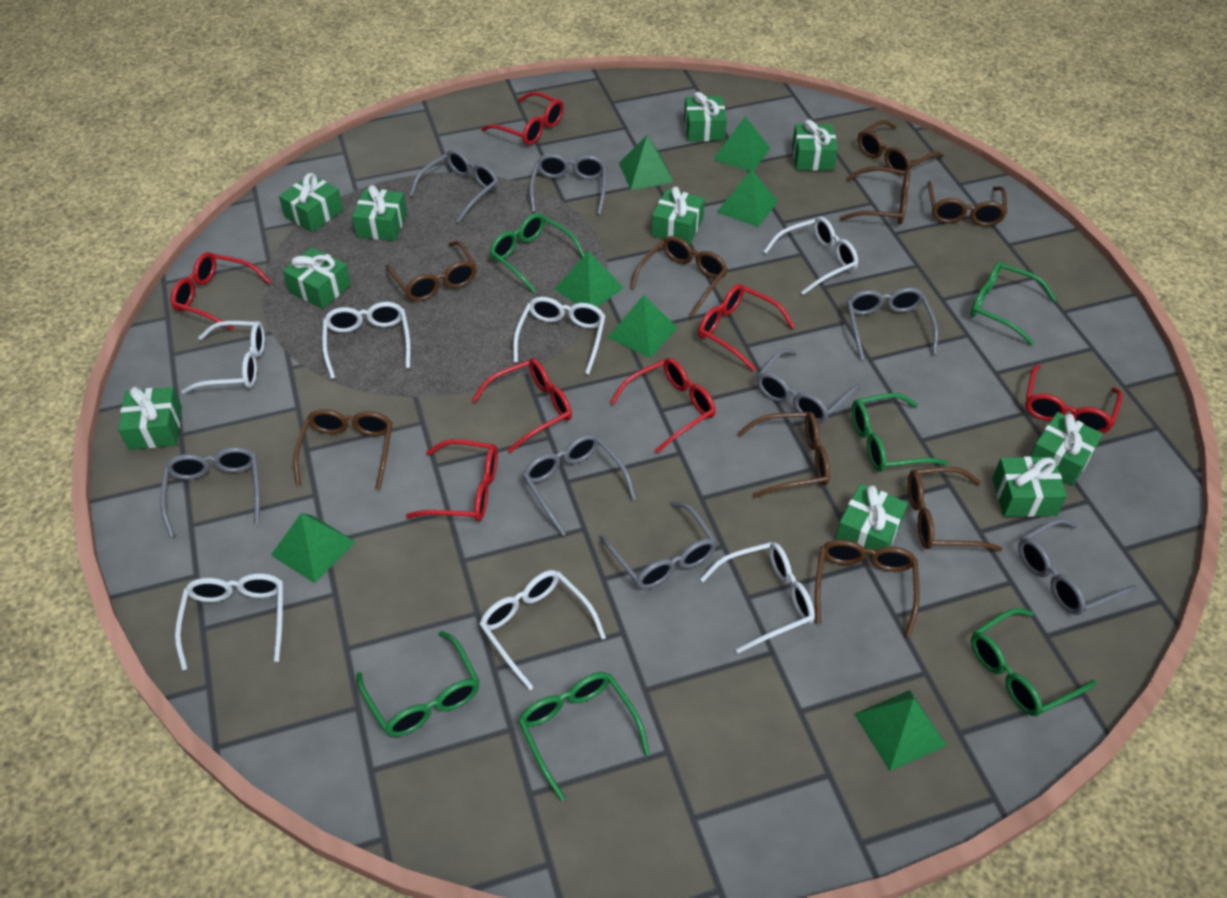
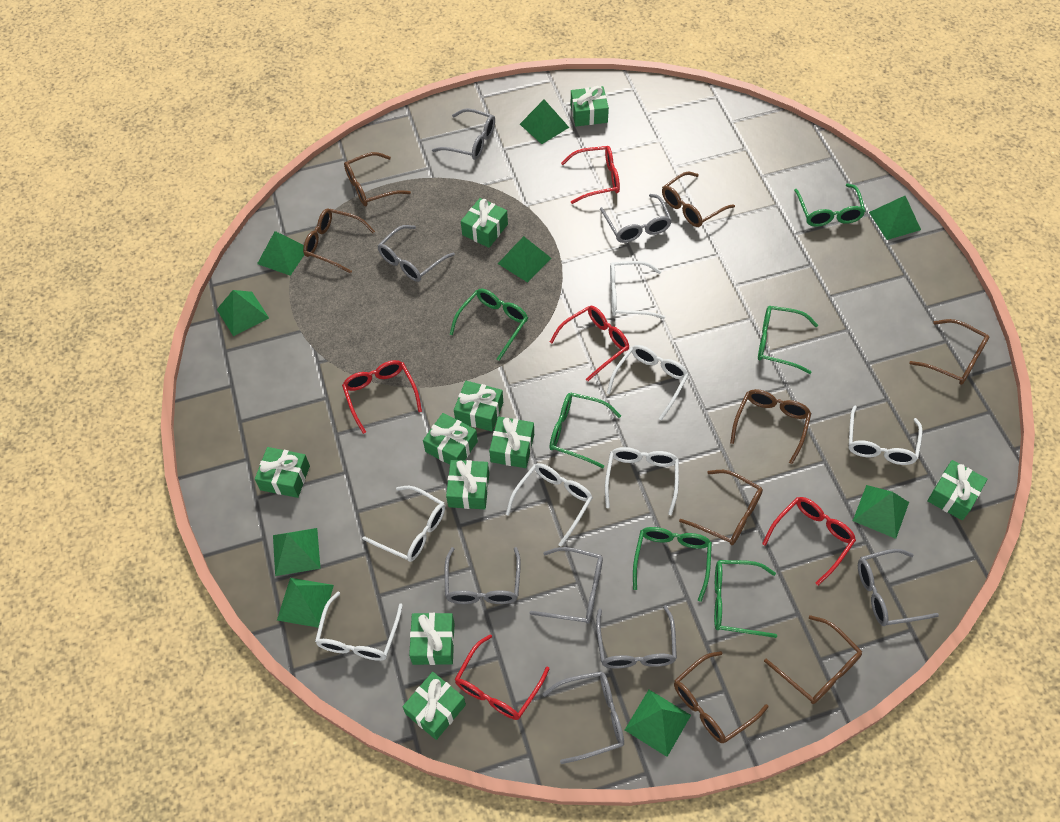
brown glasses: 9 -> 8
green pyramid: 7 -> 9
red glasses: 7 -> 5

